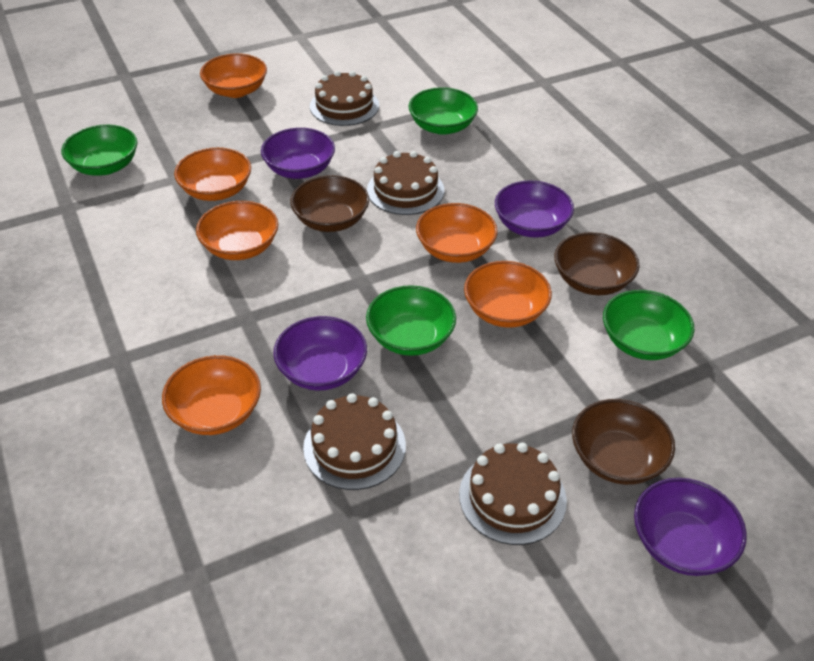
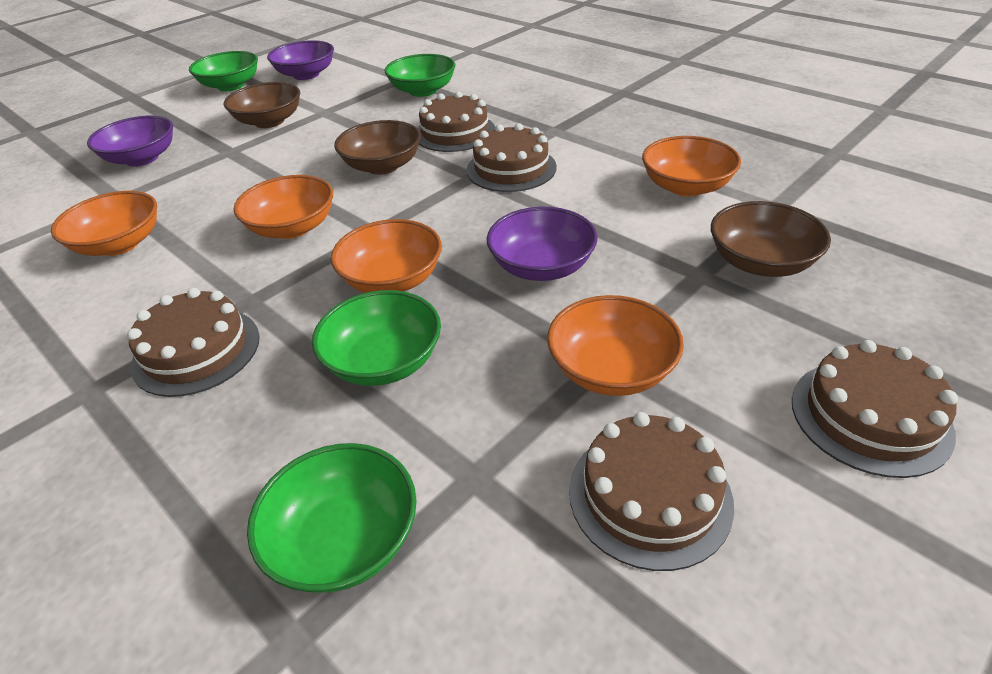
brown cake: 4 -> 5
orange bowl: 6 -> 5
purple bowl: 4 -> 3

